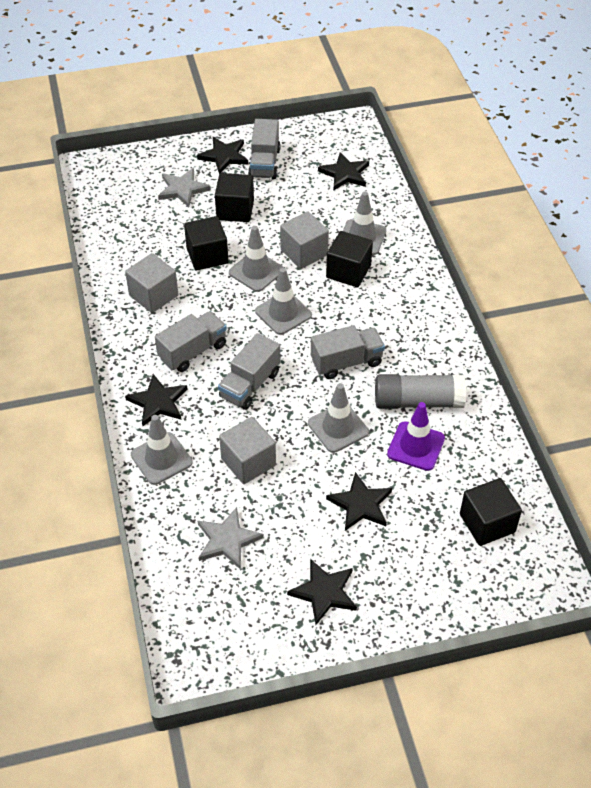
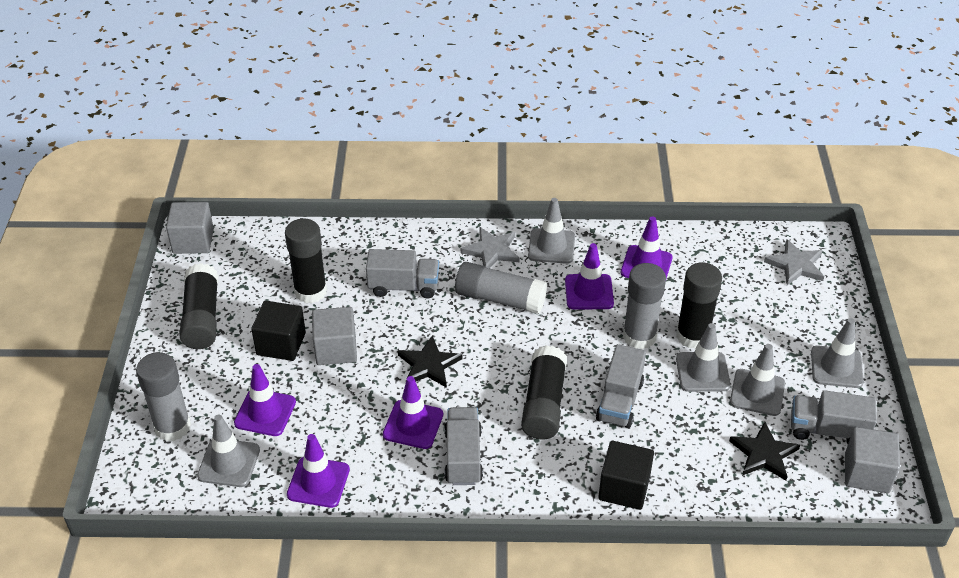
black cube: 4 -> 2
black glue stick: 0 -> 4
black star: 5 -> 2
grey glue stick: 1 -> 3
purple traffic cone: 1 -> 5

